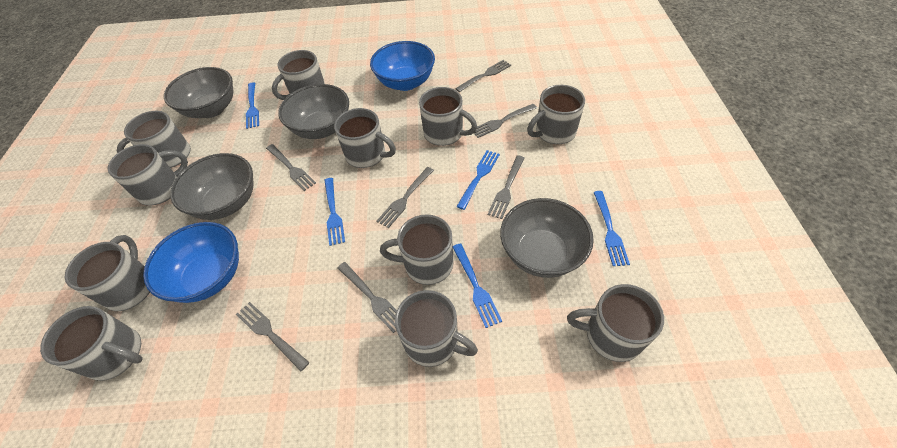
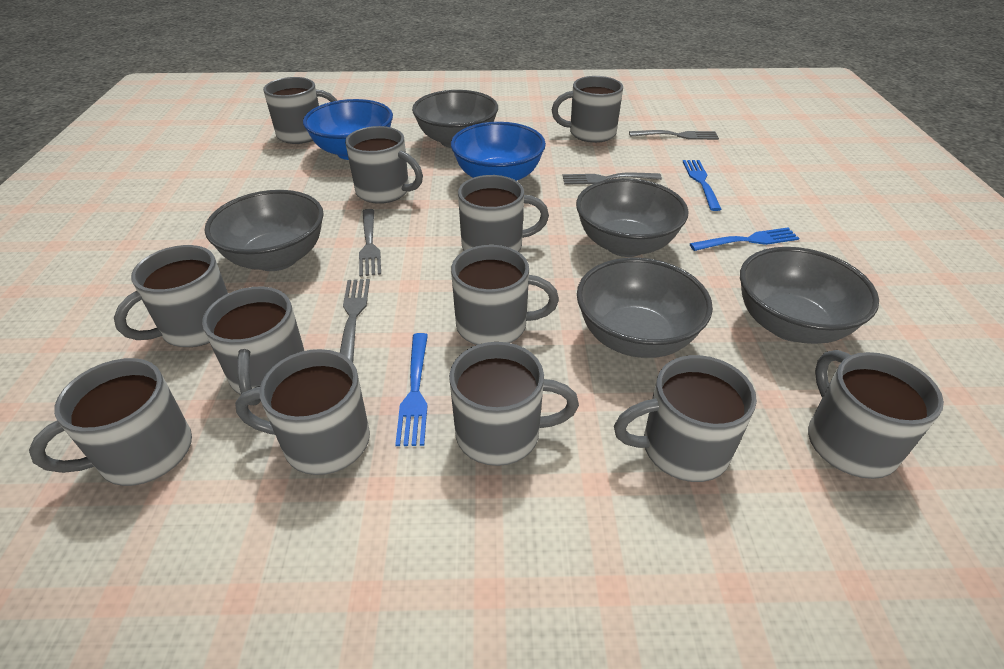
blue fork: 5 -> 3
grey bowl: 4 -> 5
grey fork: 7 -> 4
grey mug: 11 -> 12

